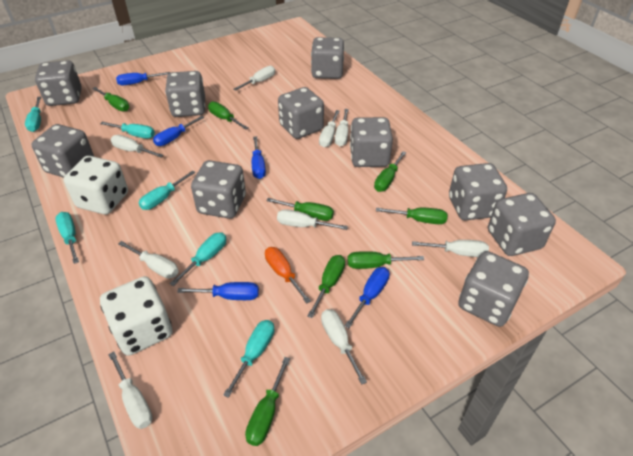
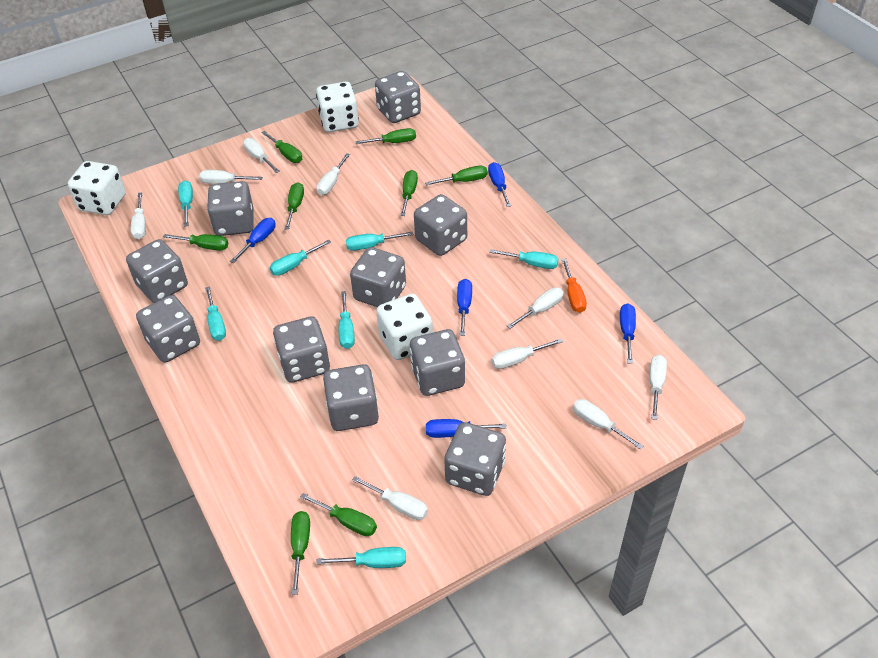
turquoise screwdriver: 6 -> 7
white dice: 2 -> 3

